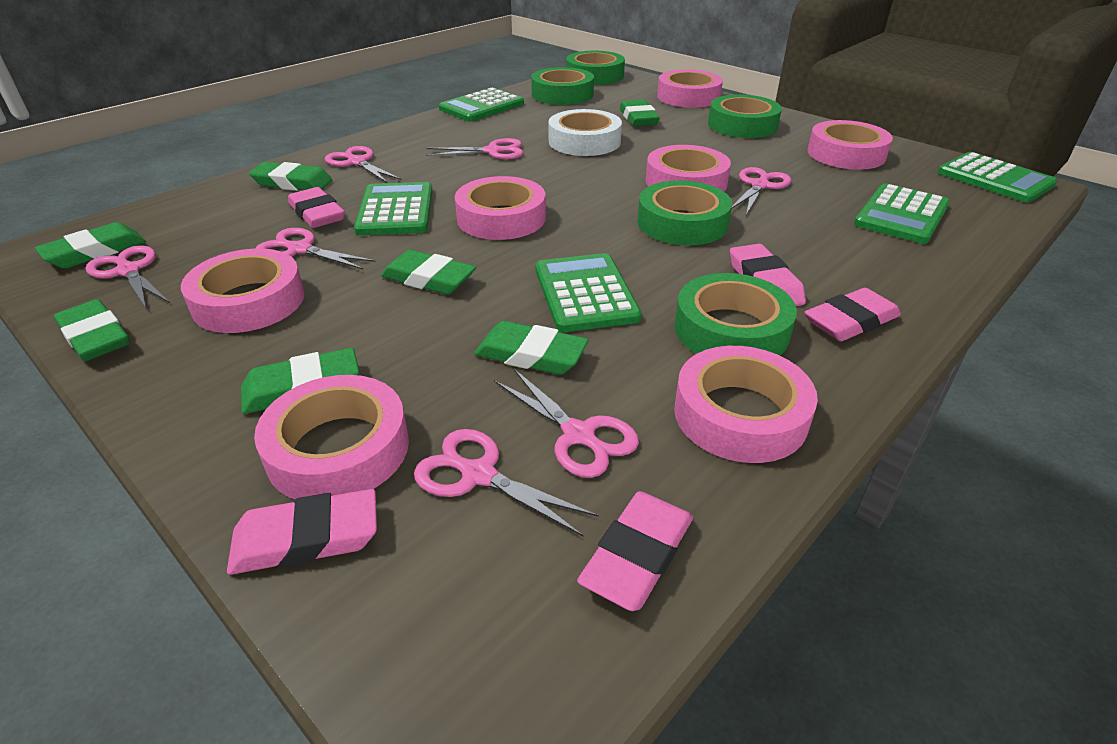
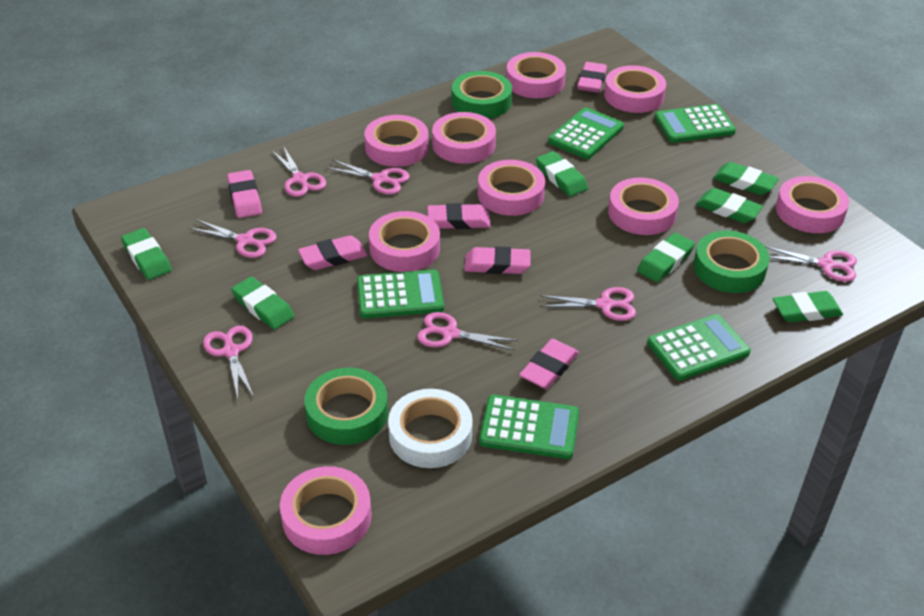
green tape: 5 -> 3
pink eraser: 5 -> 6
pink tape: 7 -> 9

